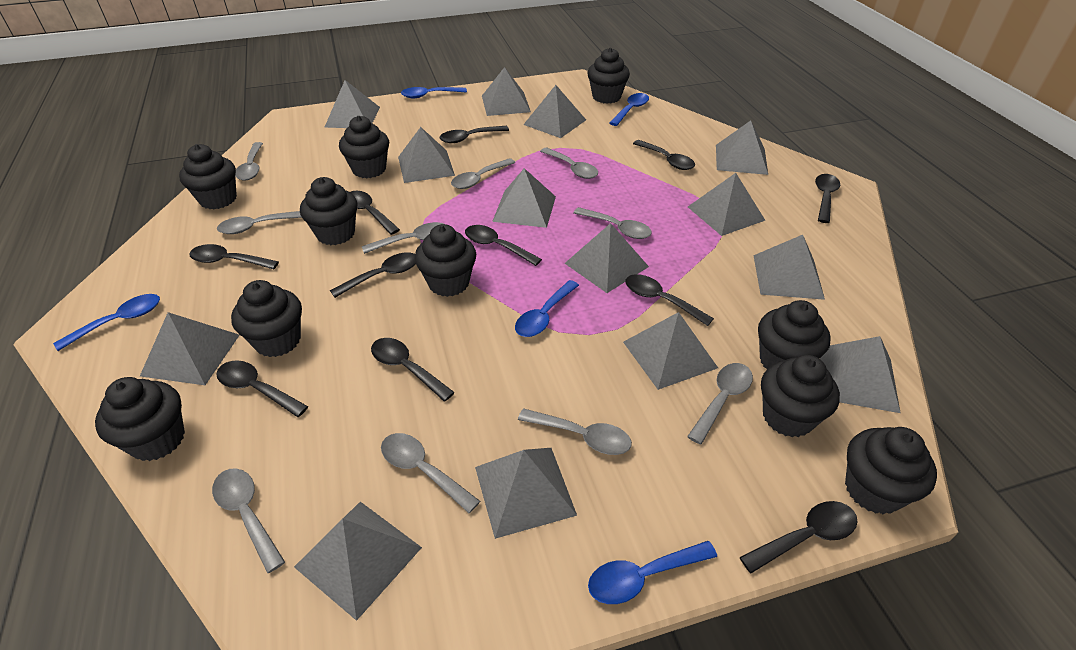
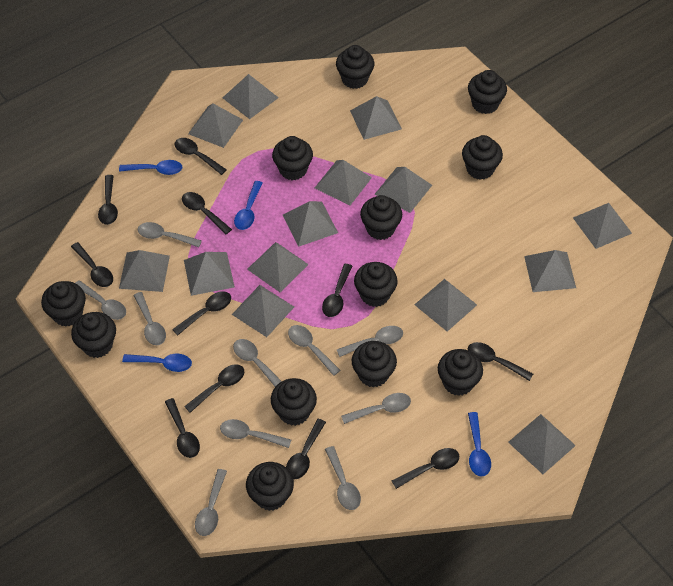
black cupcake: 10 -> 12
blue spoon: 5 -> 4

